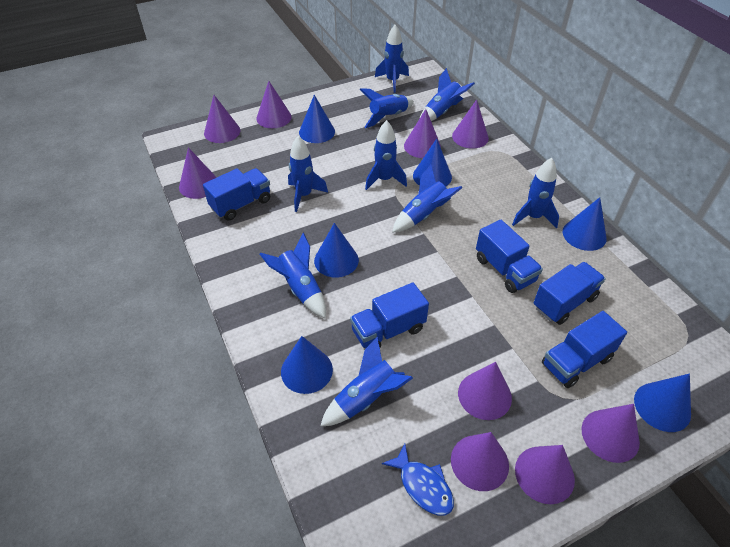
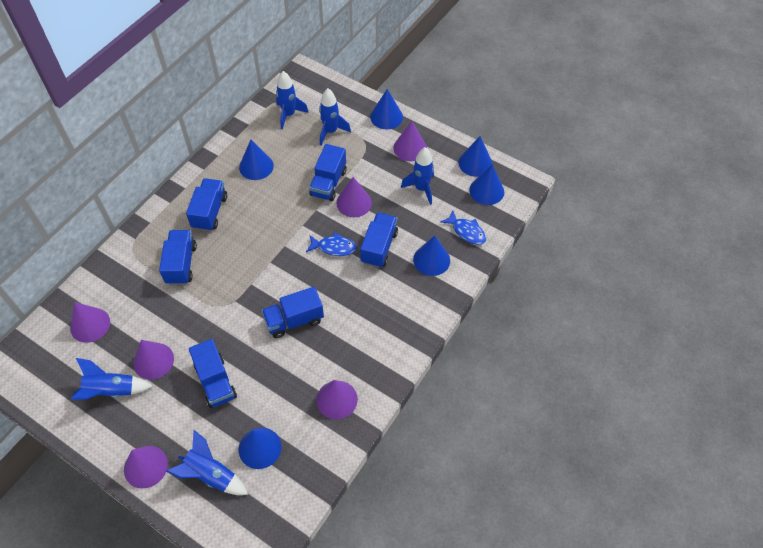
blue fish: 1 -> 2
blue rocket: 9 -> 5
blue truck: 5 -> 6
purple cone: 9 -> 6

